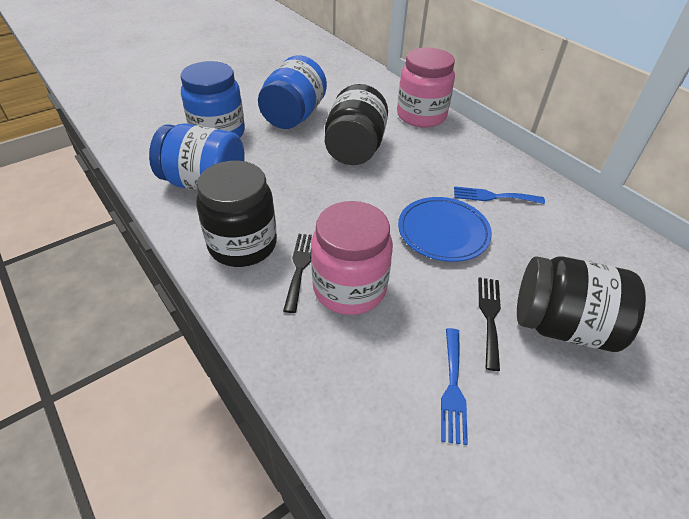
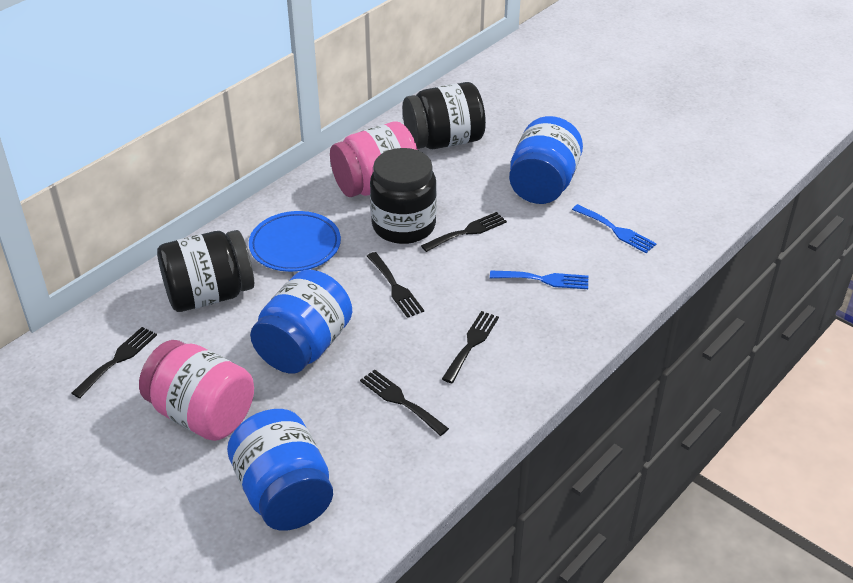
black fork: 2 -> 5

